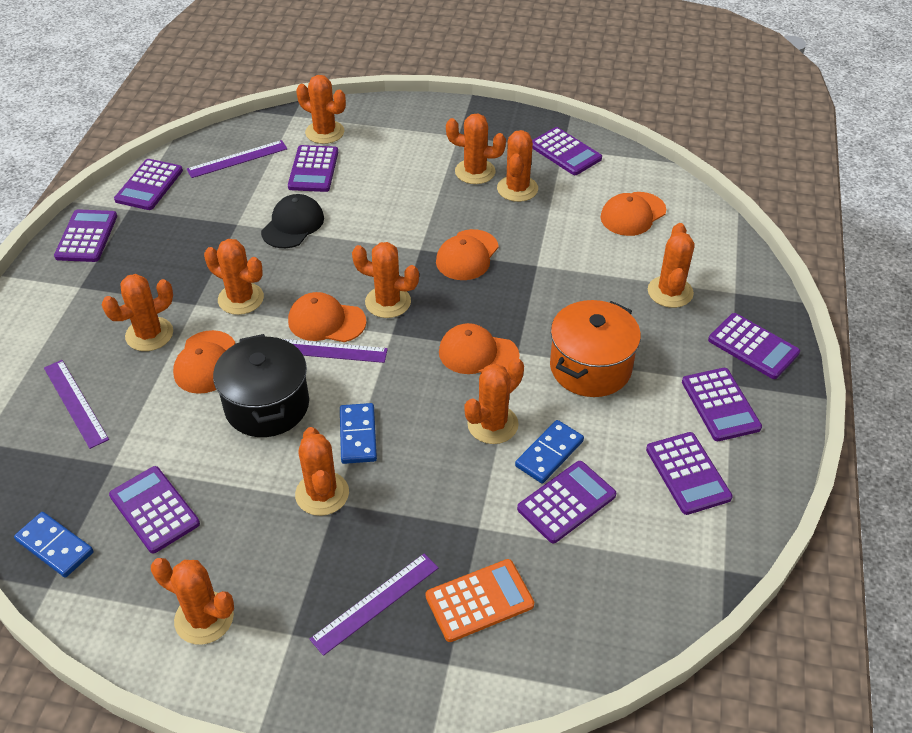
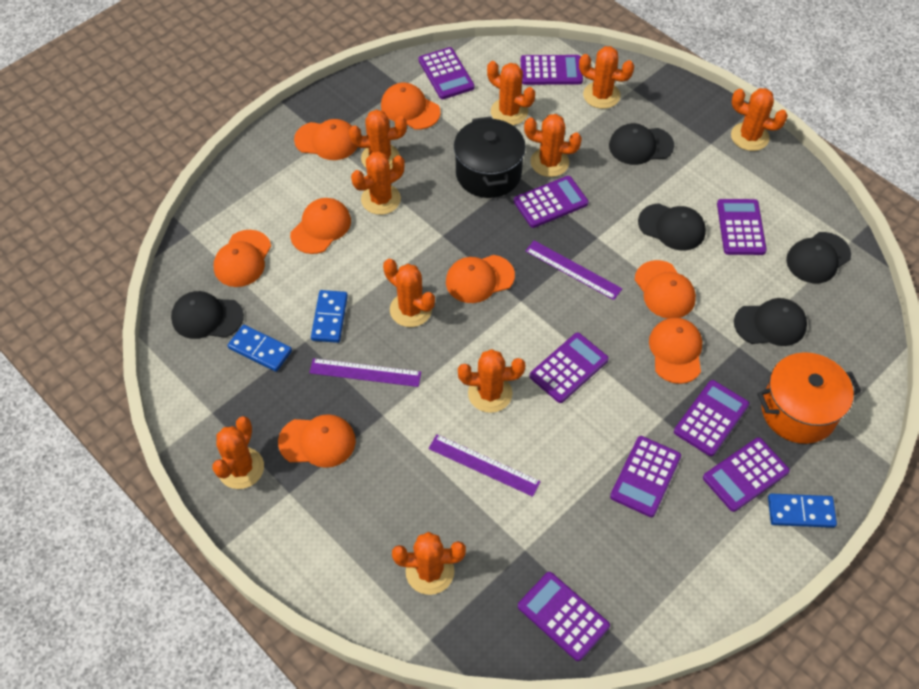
black cap: 1 -> 5
orange calculator: 1 -> 0
orange cap: 5 -> 8
purple ruler: 4 -> 3

